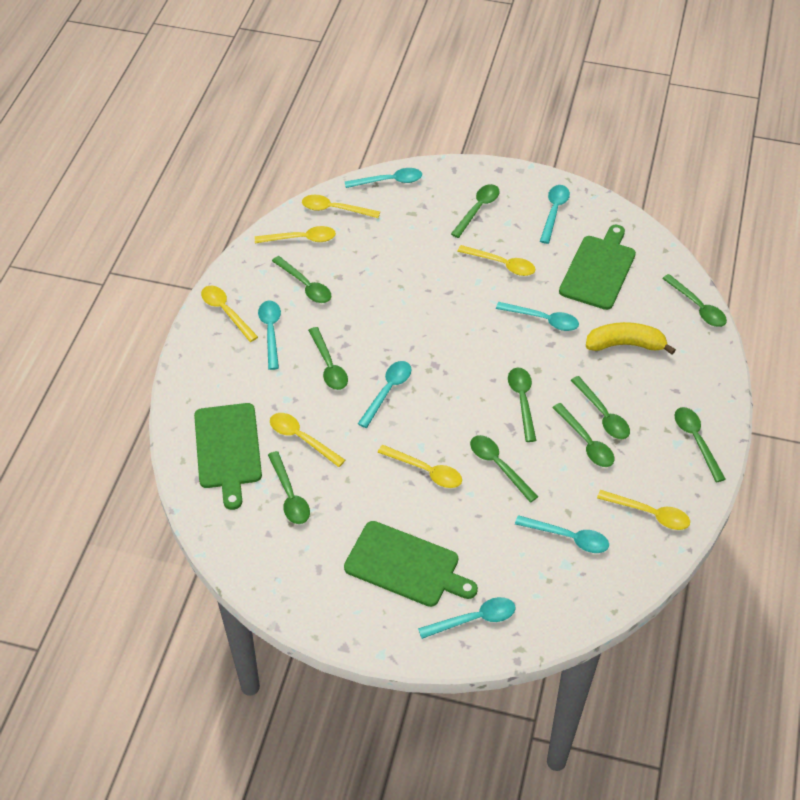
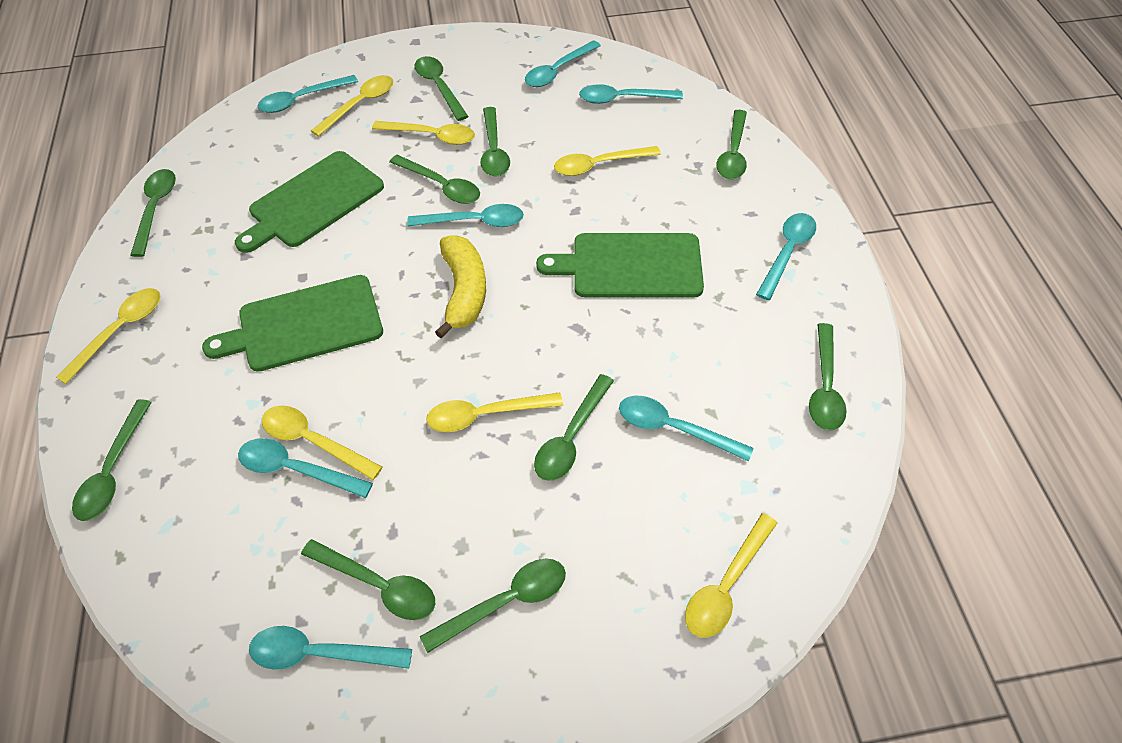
turquoise spoon: 7 -> 8

